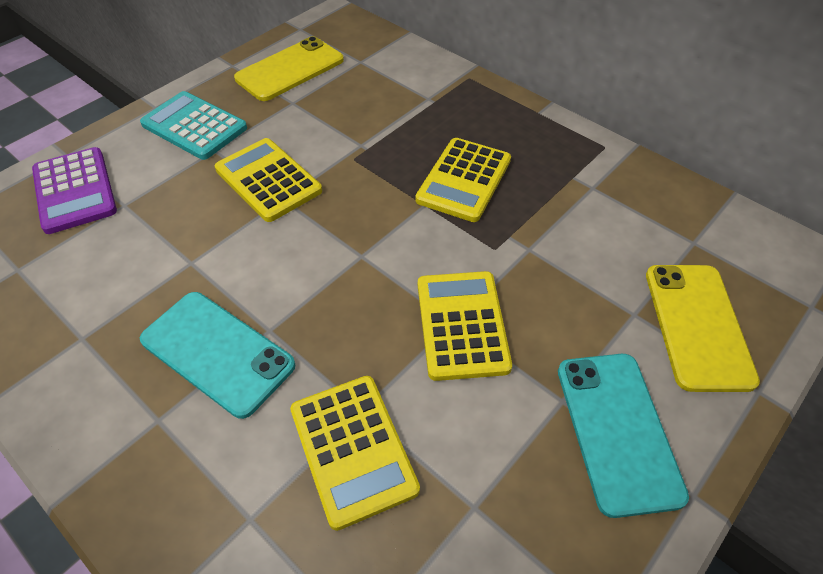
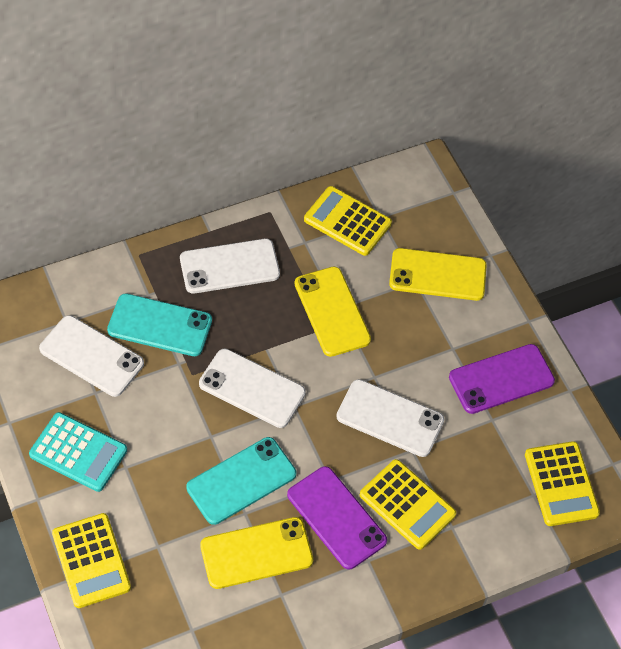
purple calculator: 1 -> 0
purple phone: 0 -> 2
white phone: 0 -> 4
yellow phone: 2 -> 3

